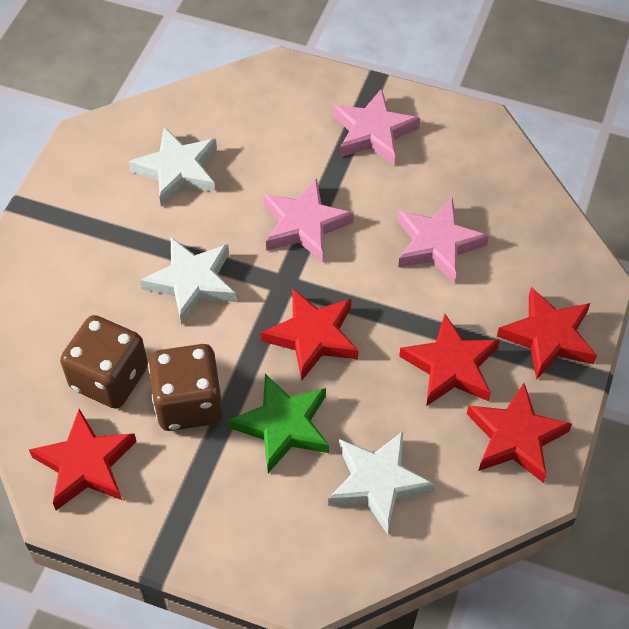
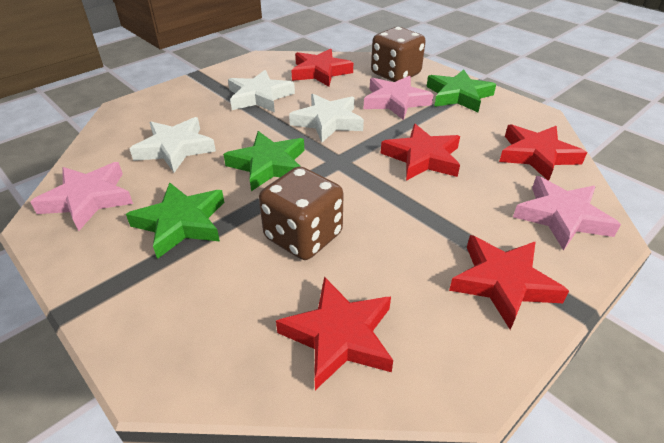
green star: 1 -> 3

